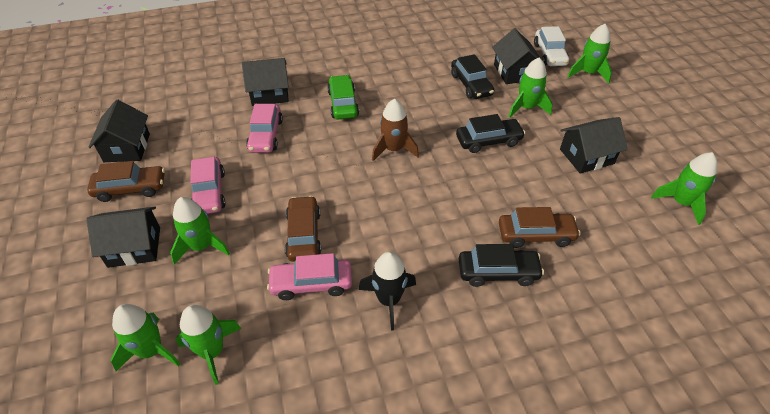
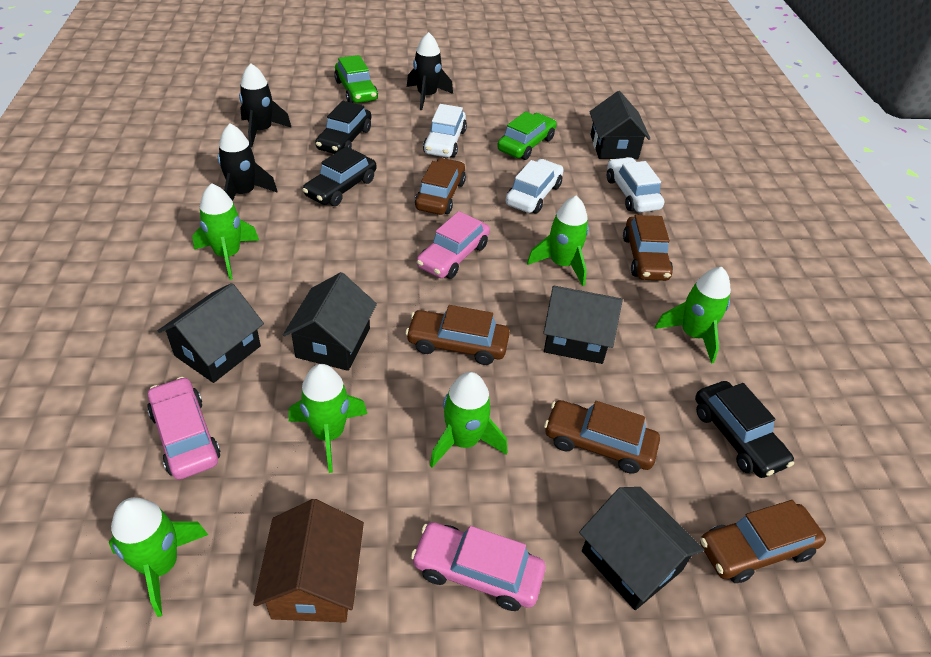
black rocket: 1 -> 3
brown car: 3 -> 5
brown house: 0 -> 1
brown rocket: 1 -> 0
green car: 1 -> 2
white car: 1 -> 3

